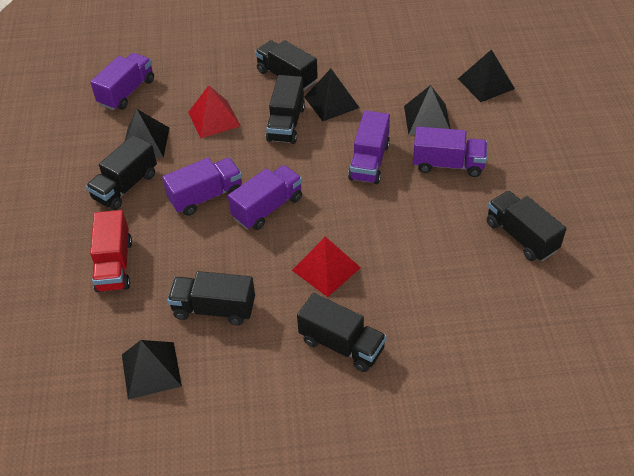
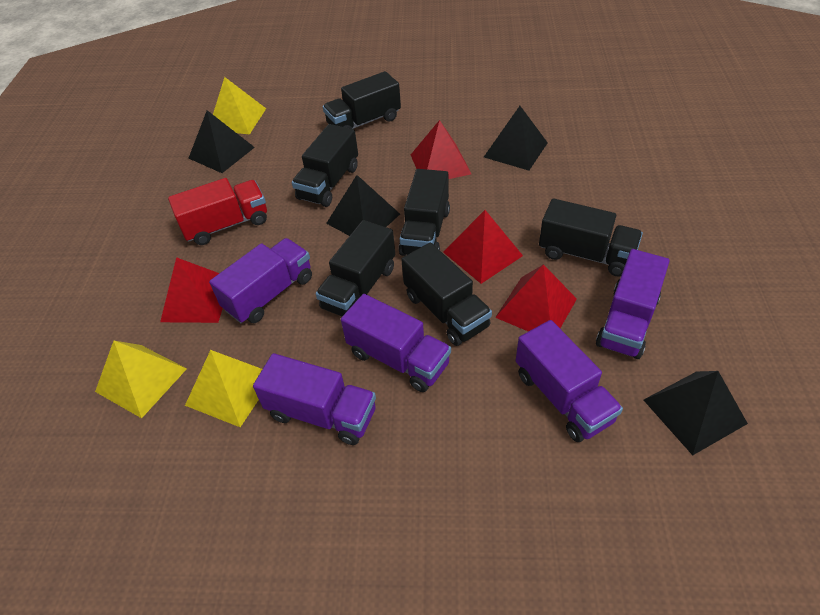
black pyramid: 5 -> 4
red pyramid: 2 -> 4
yellow pyramid: 0 -> 3

